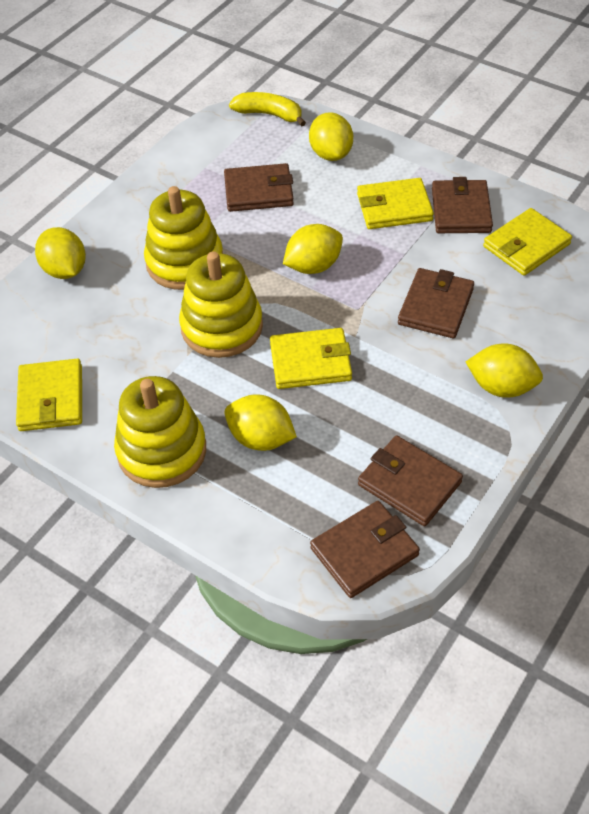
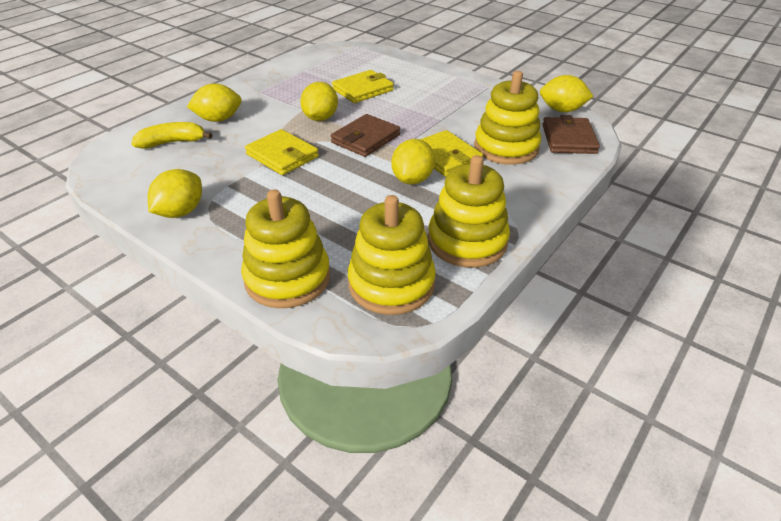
brown wallet: 5 -> 2
yellow stacking toy: 3 -> 4
yellow wallet: 4 -> 3

